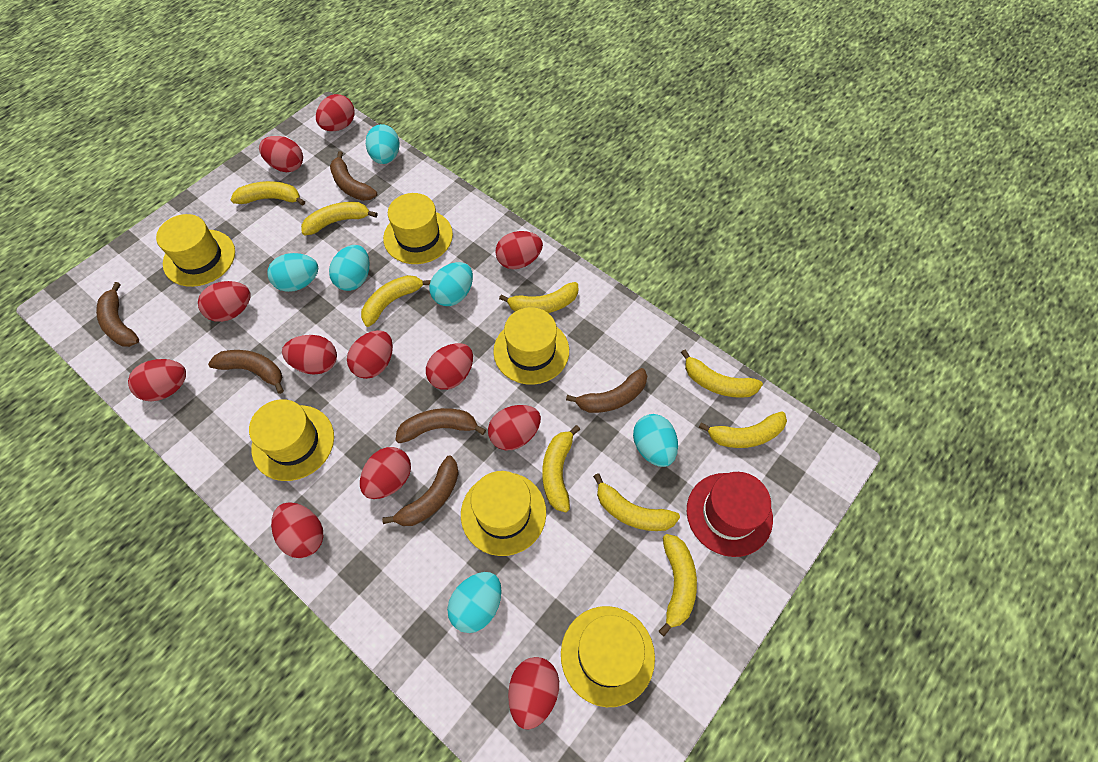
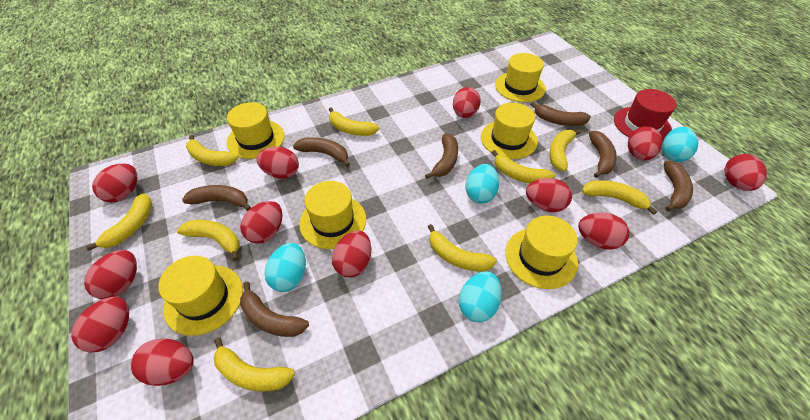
brown banana: 6 -> 7
turquoise egg: 6 -> 4

